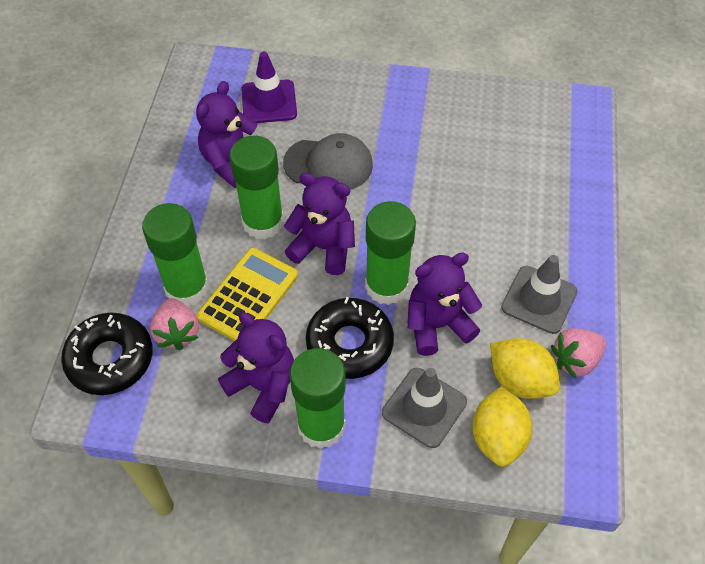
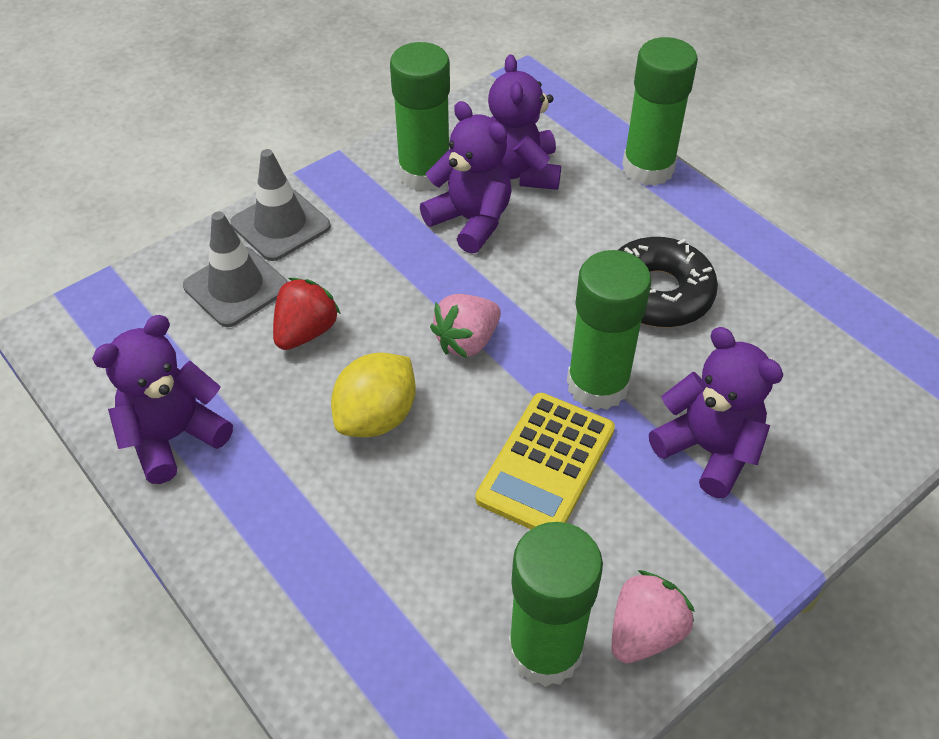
black donut: 2 -> 1
grey cap: 1 -> 0
purple traffic cone: 1 -> 0
red strawberry: 0 -> 1
yellow lemon: 2 -> 1

